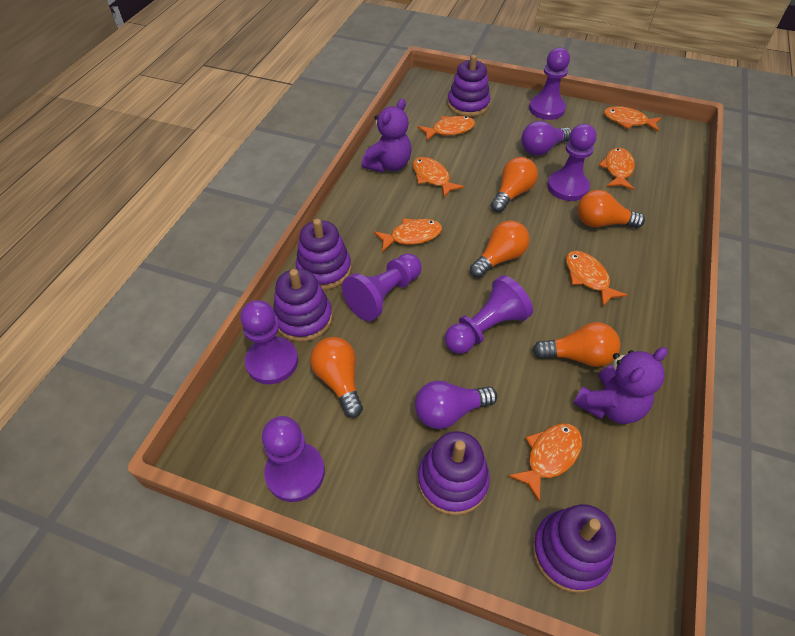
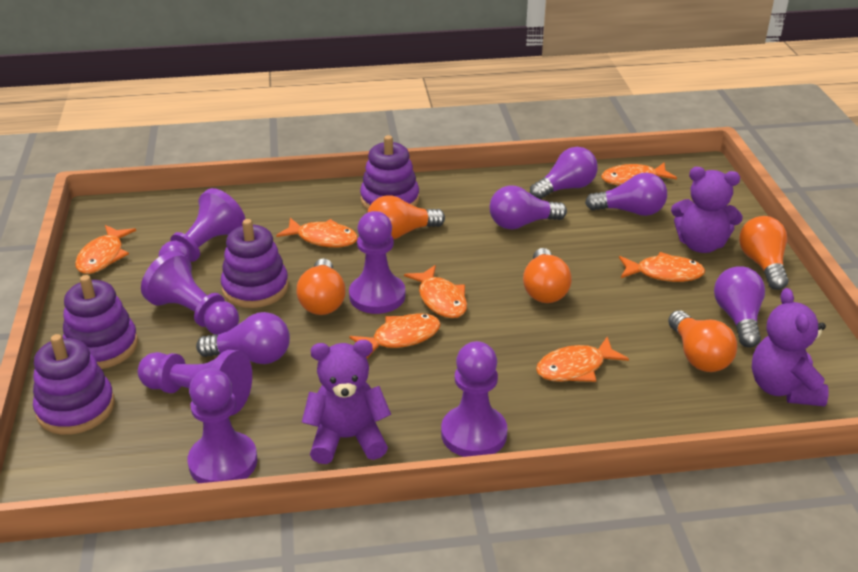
purple light bulb: 2 -> 5
purple stacking toy: 5 -> 4
purple teddy bear: 2 -> 3

